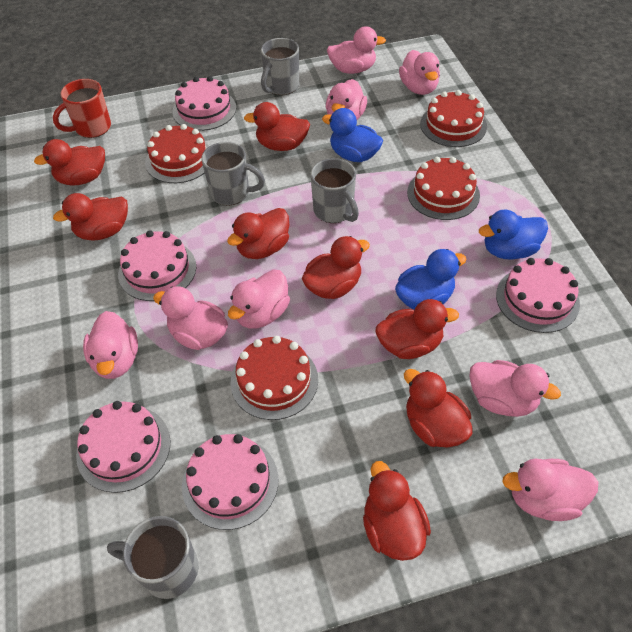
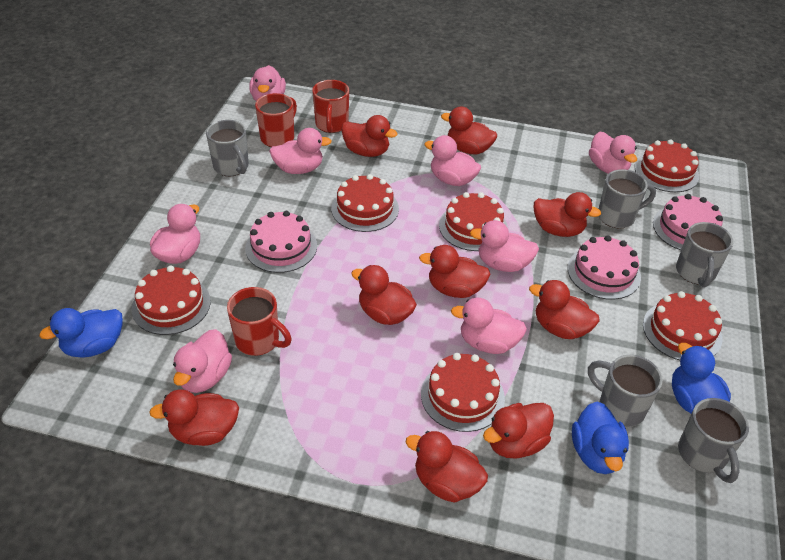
grey mug: 4 -> 5
pink cake: 5 -> 3
red cake: 4 -> 6
red duck: 8 -> 9
red mug: 1 -> 3

